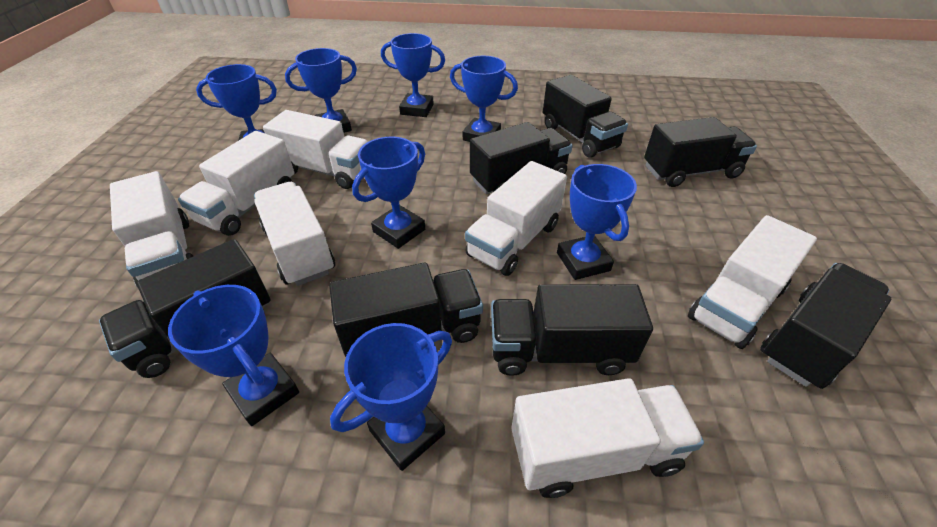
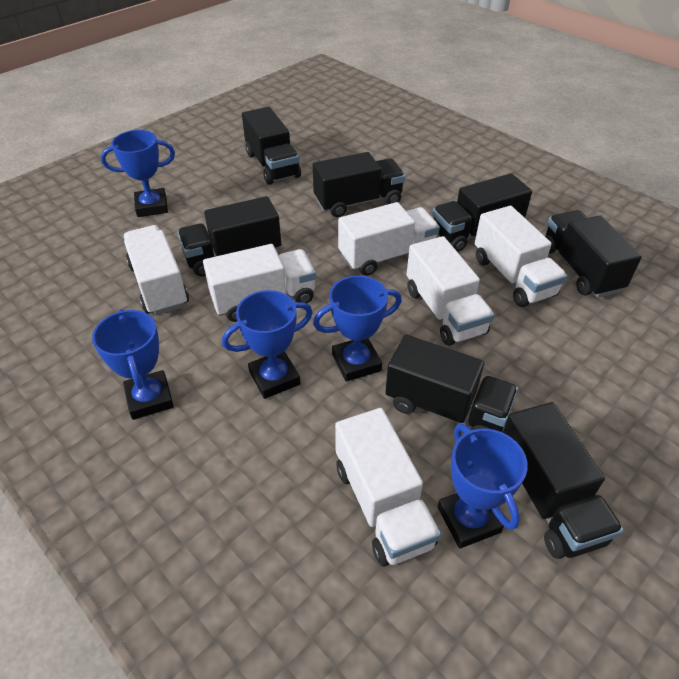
blue trophy: 8 -> 5
white truck: 7 -> 6

